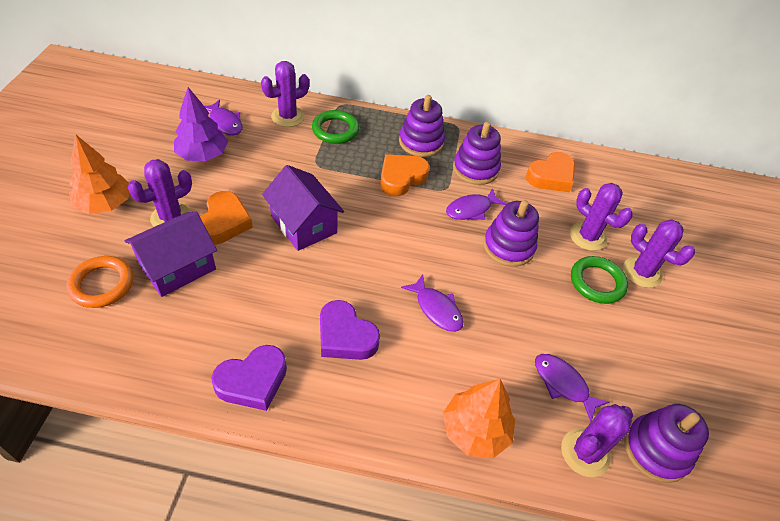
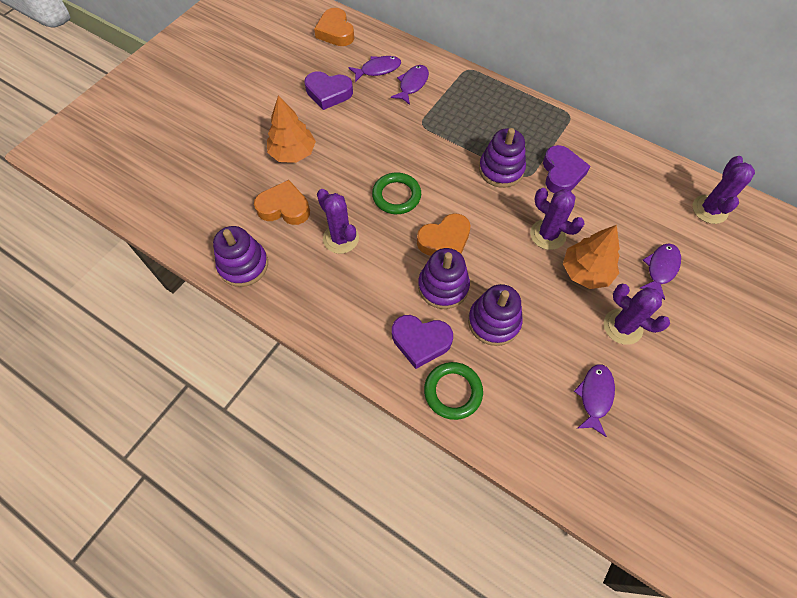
orange ring: 1 -> 0
purple cactus: 5 -> 4
purple heart: 2 -> 3
purple house: 2 -> 0
purple tree: 1 -> 0

